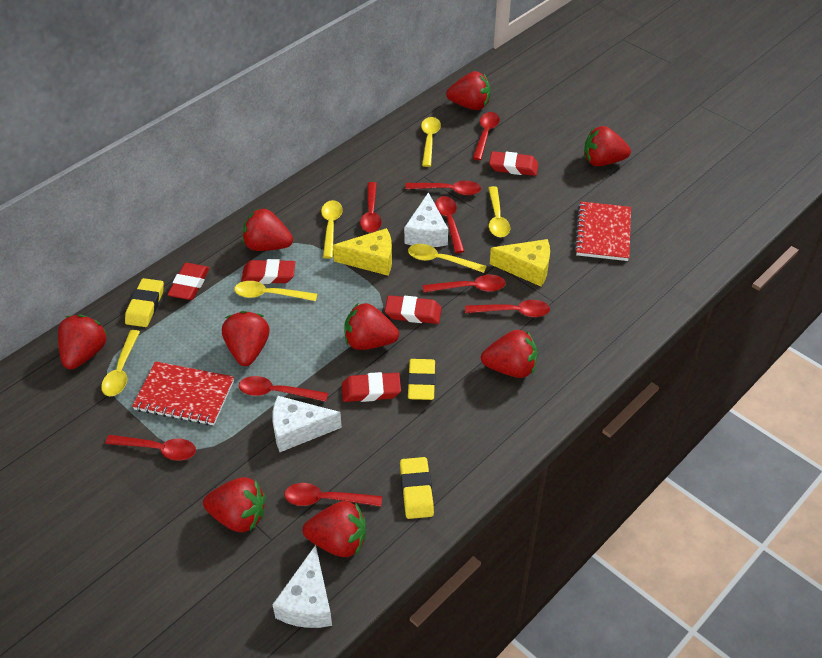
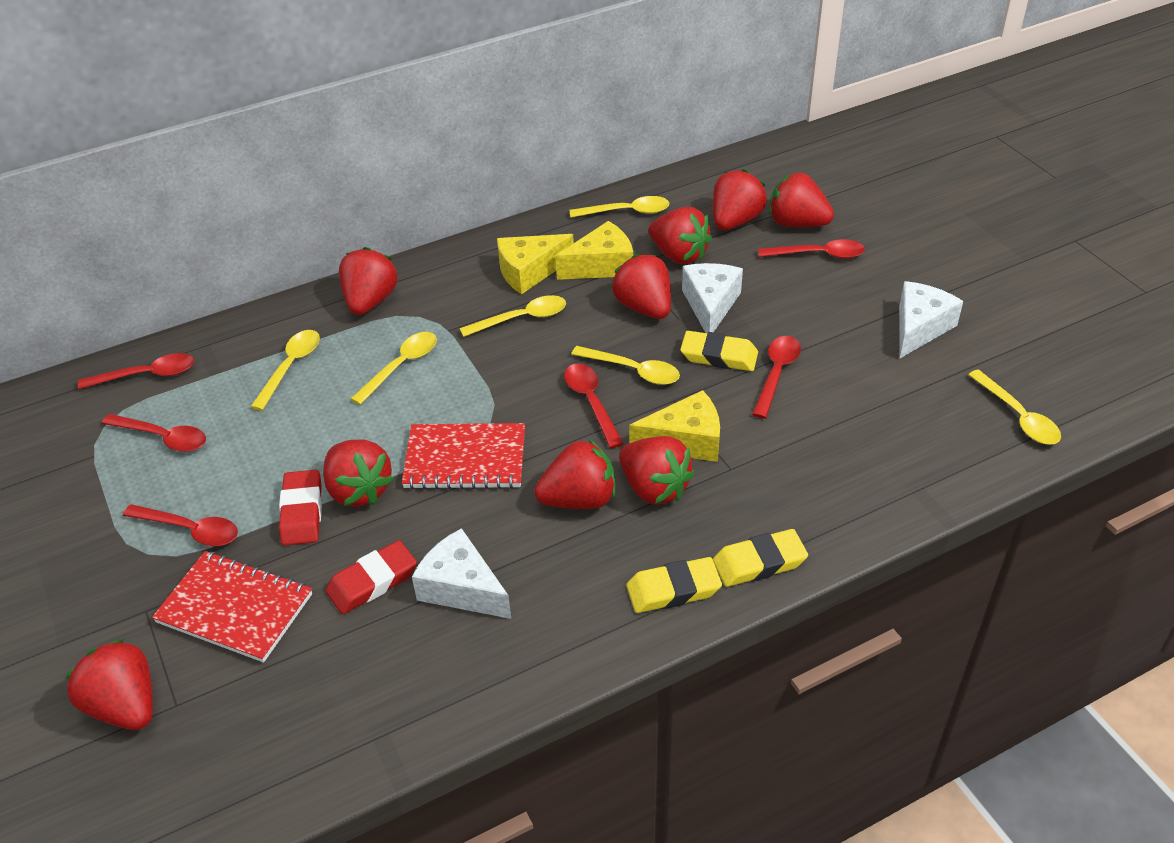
red eraser: 5 -> 2
red spoon: 9 -> 6
yellow cheese: 2 -> 3

